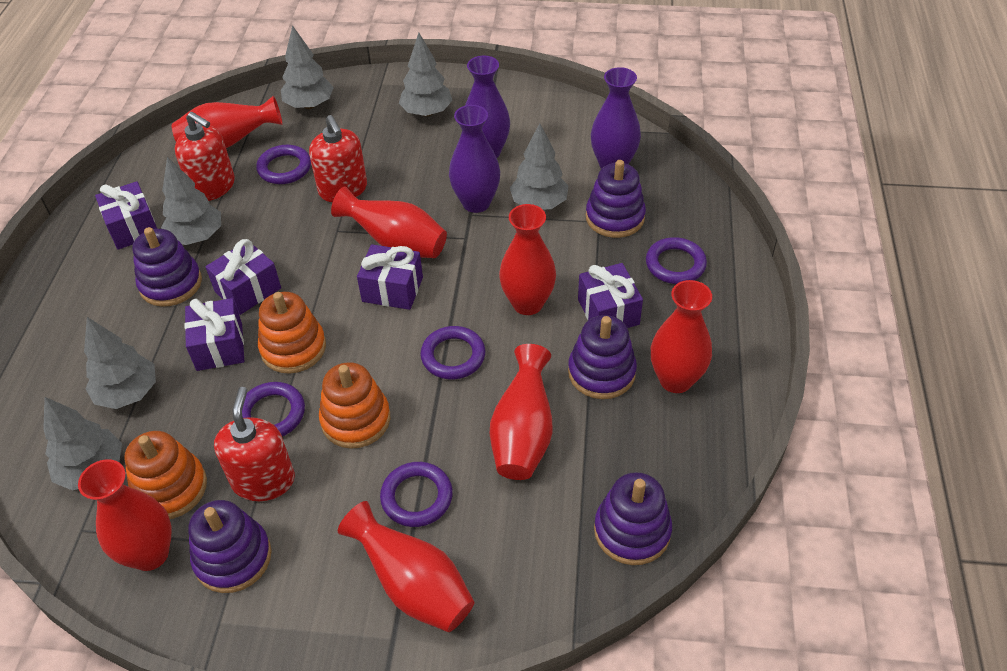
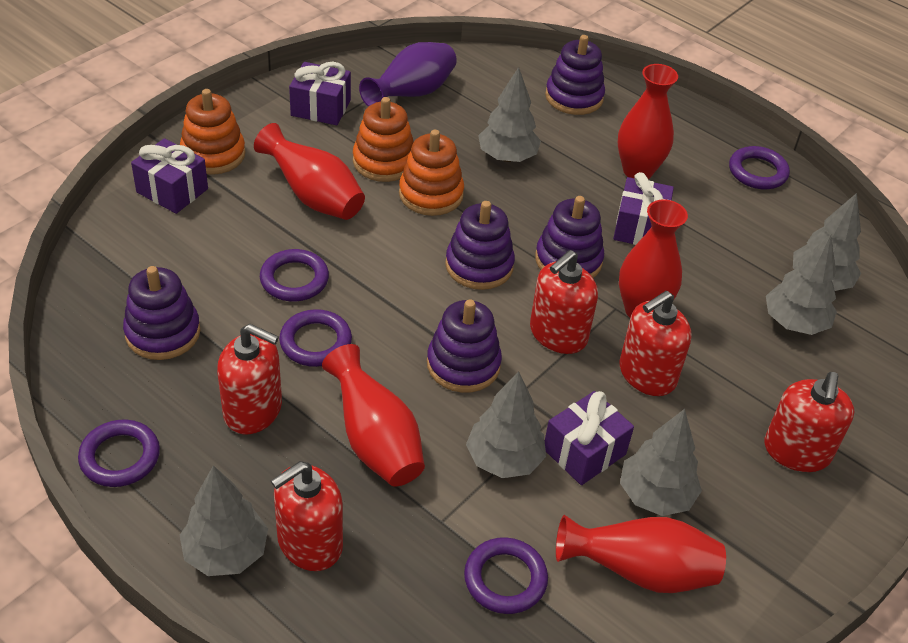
purple gift: 5 -> 4
purple vase: 3 -> 1
red soap dispenser: 3 -> 5
red vase: 7 -> 5

